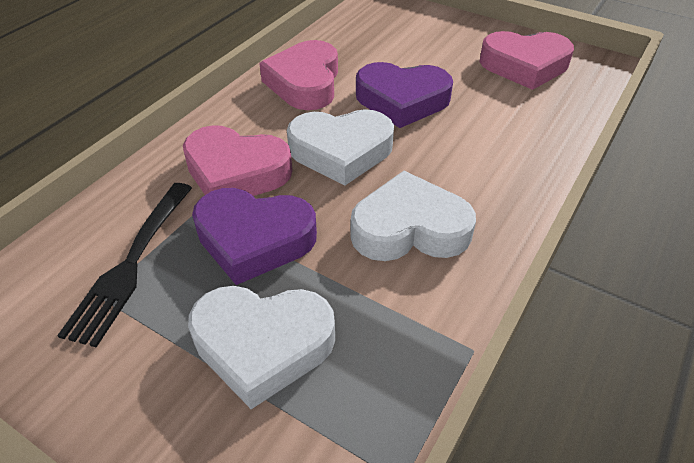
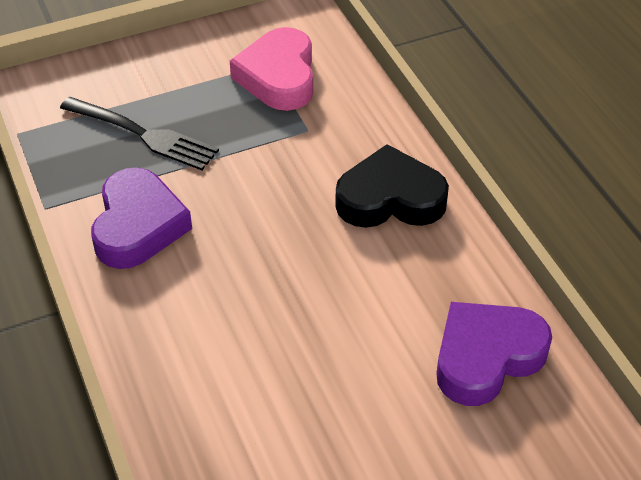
black heart: 0 -> 1
pink heart: 3 -> 1
white heart: 3 -> 0

